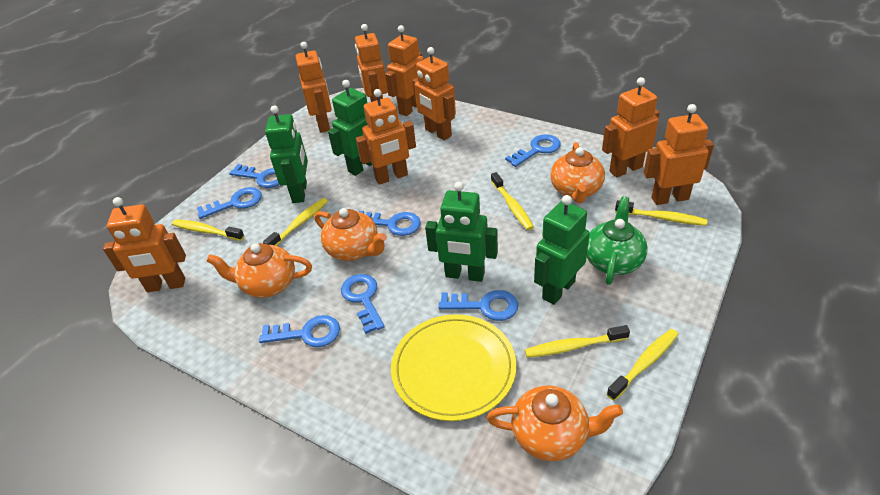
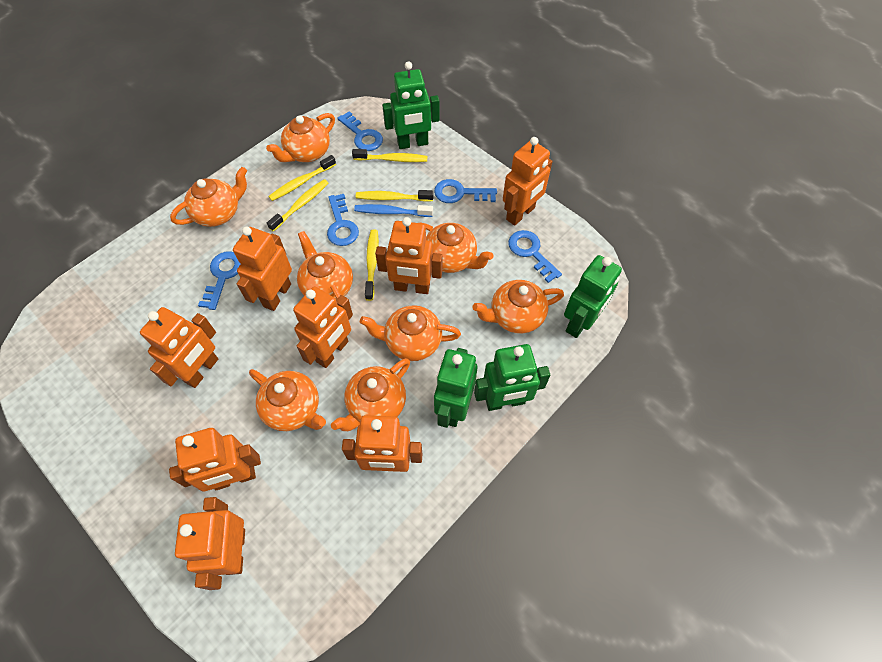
blue key: 7 -> 5
blue toothbrush: 0 -> 1
green teapot: 1 -> 0
orange teapot: 4 -> 8
yellow plate: 1 -> 0
yellow toothbrush: 6 -> 5

